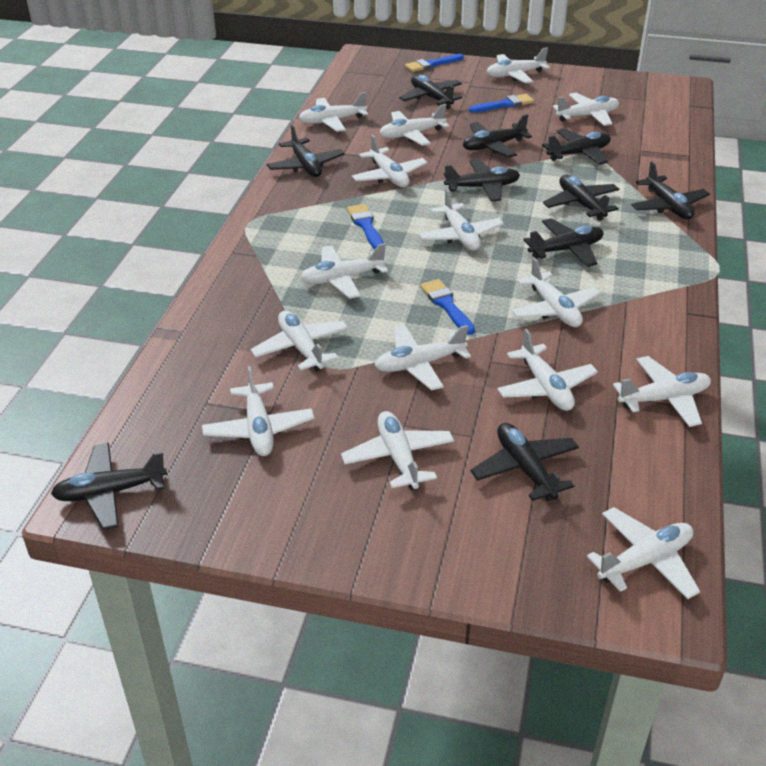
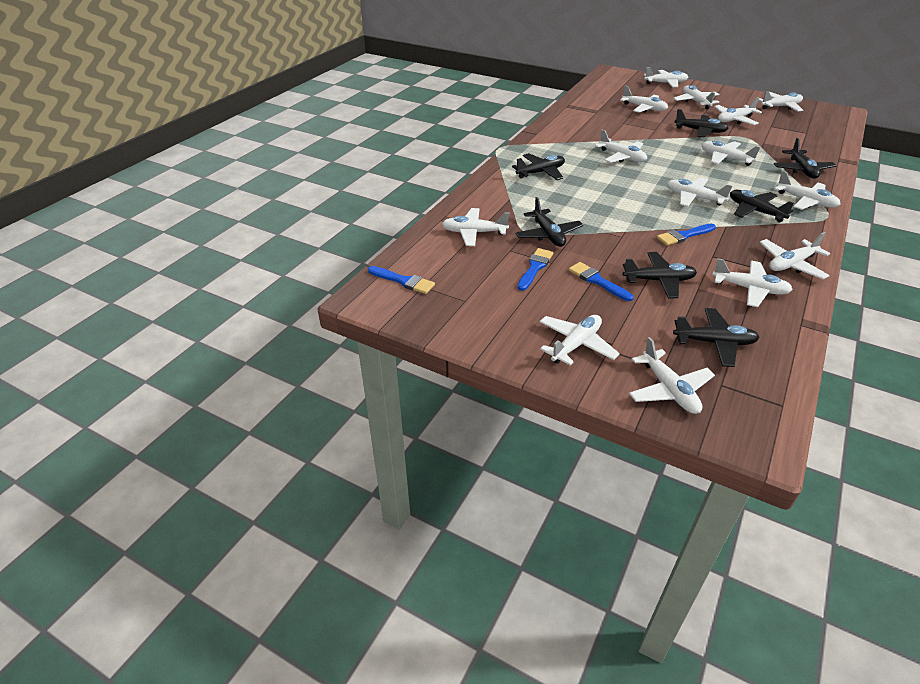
black plane: 10 -> 7
white plane: 15 -> 14

